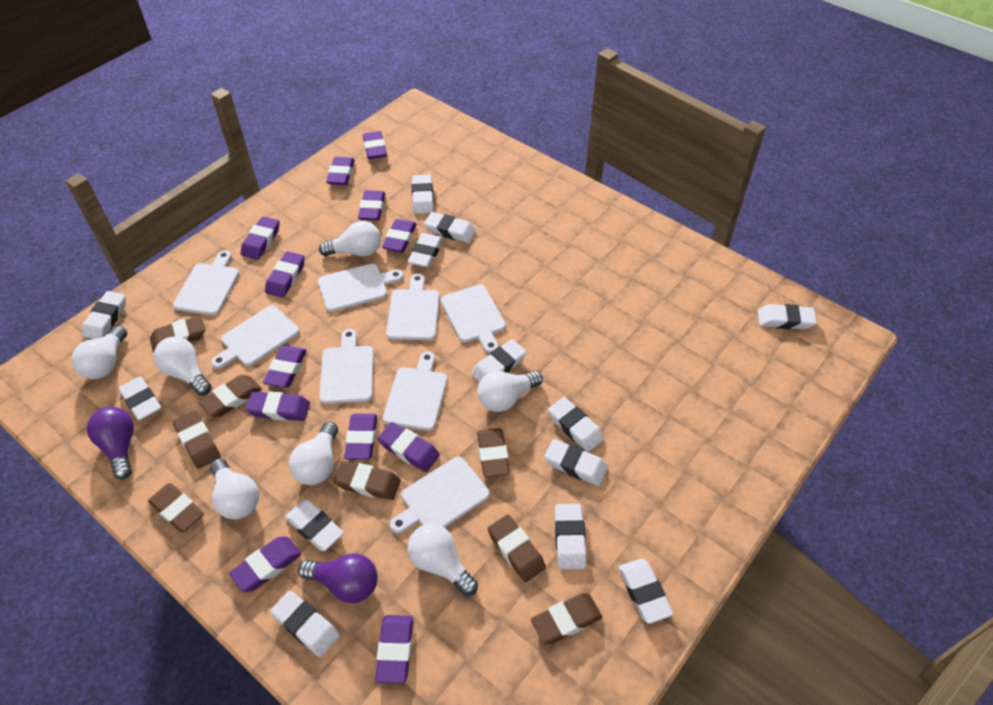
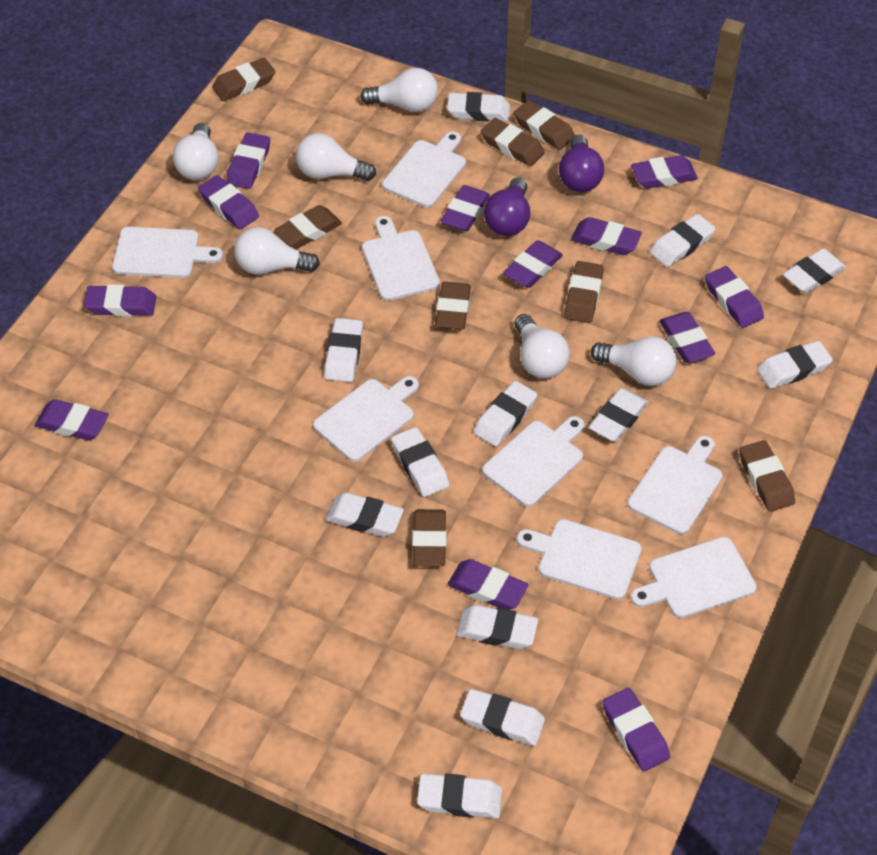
white eraser: 13 -> 12
white light bulb: 7 -> 6

